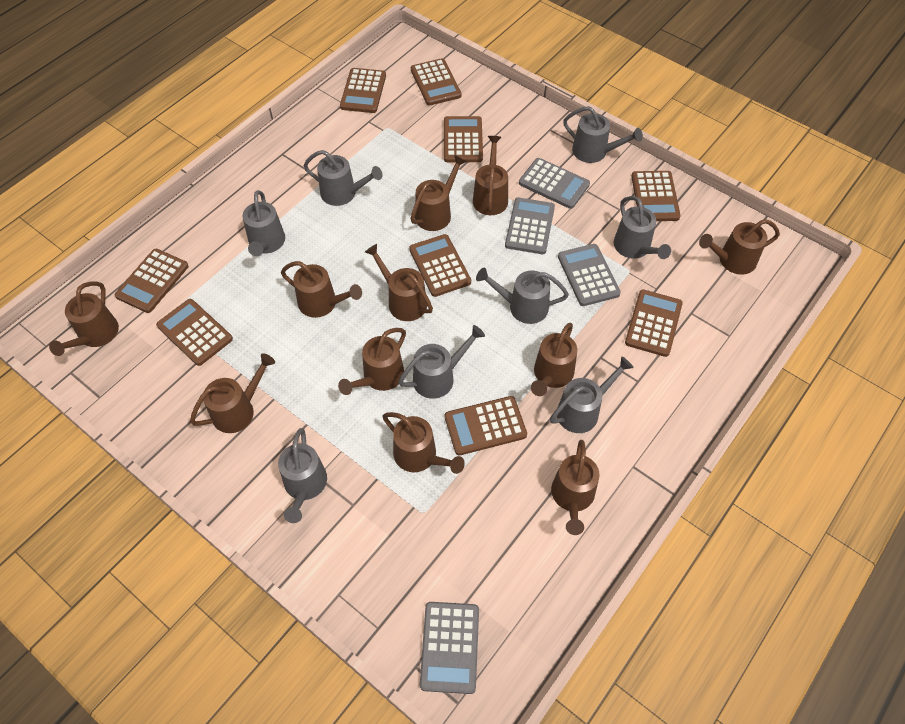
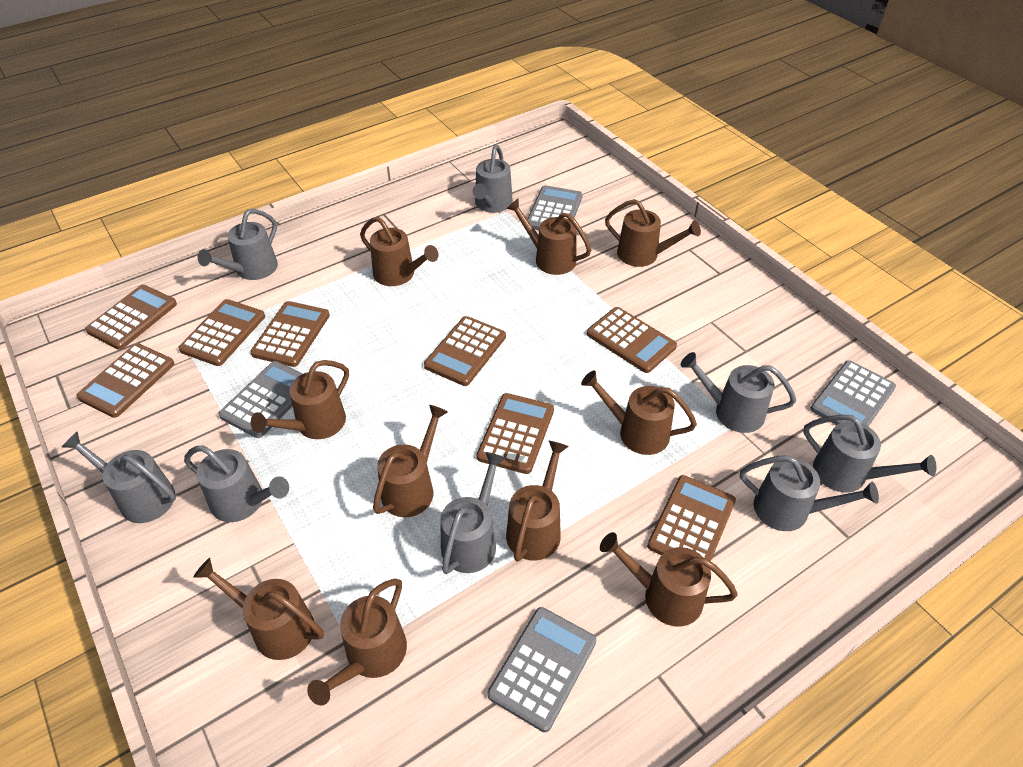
brown calculator: 9 -> 8
brown watering can: 11 -> 10

